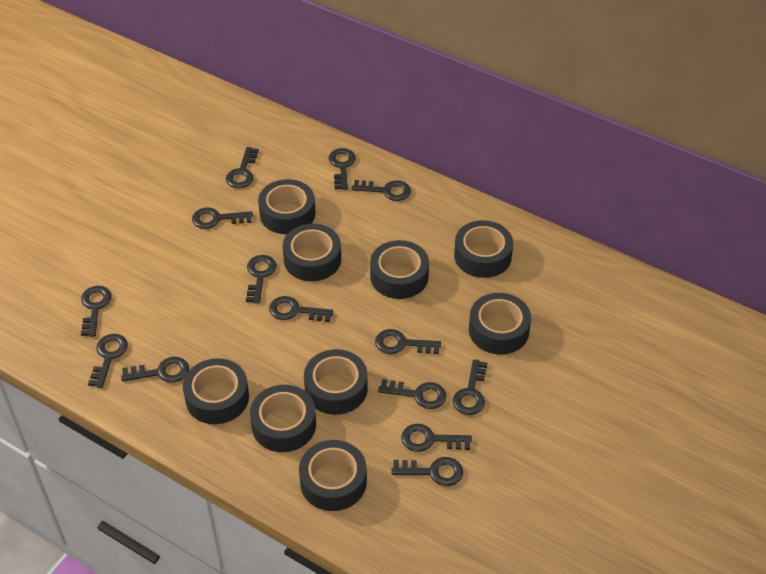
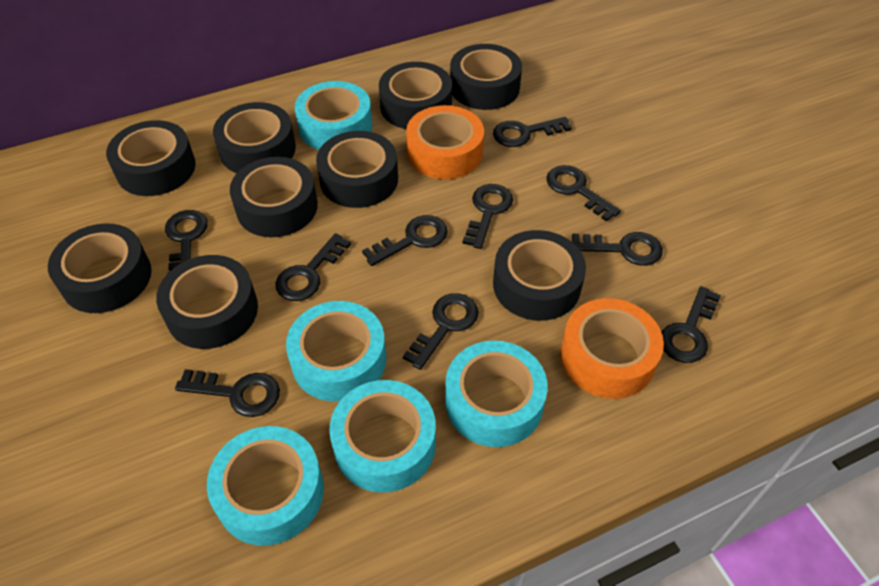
black key: 14 -> 10
orange tape: 0 -> 2
turquoise tape: 0 -> 5

